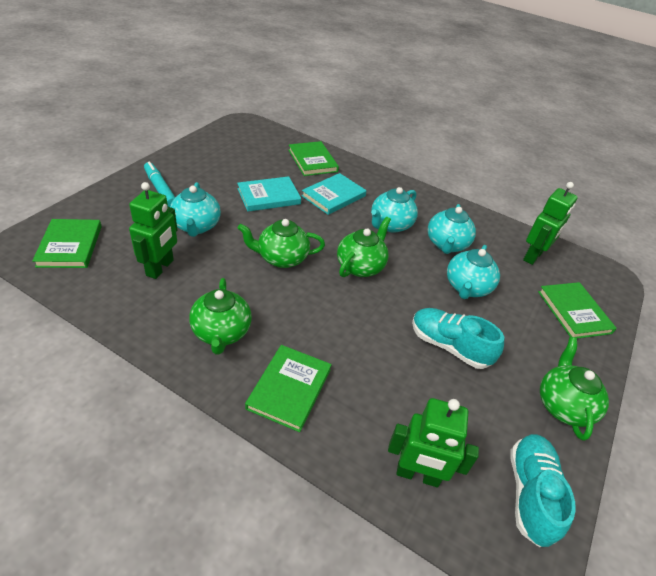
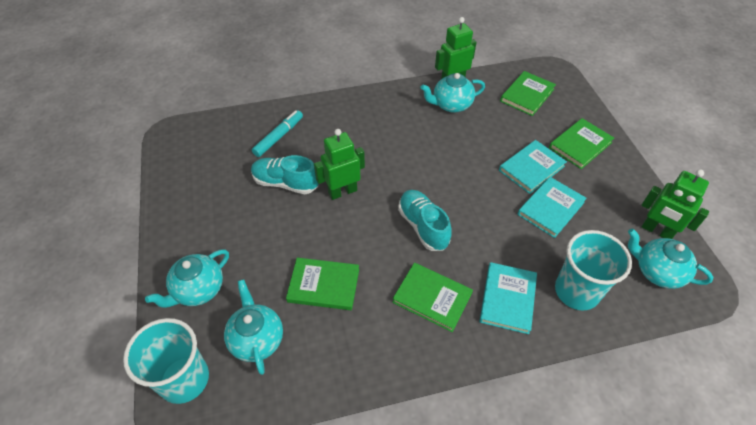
green teapot: 4 -> 0
turquoise book: 2 -> 3
turquoise cup: 0 -> 2

